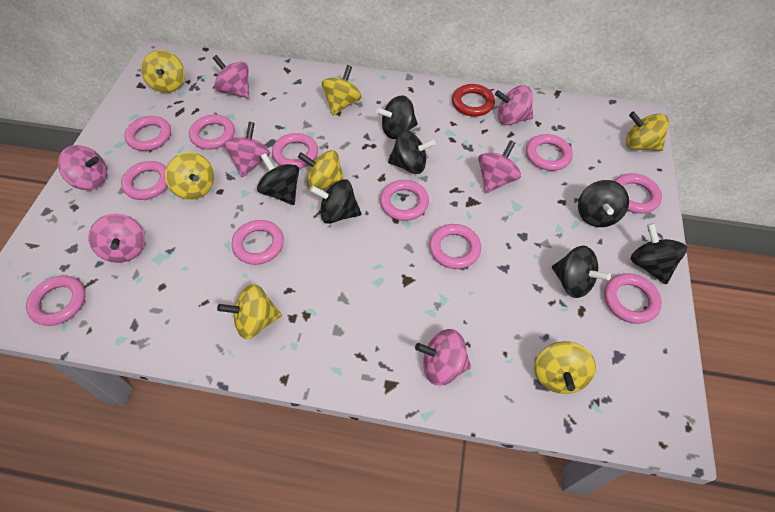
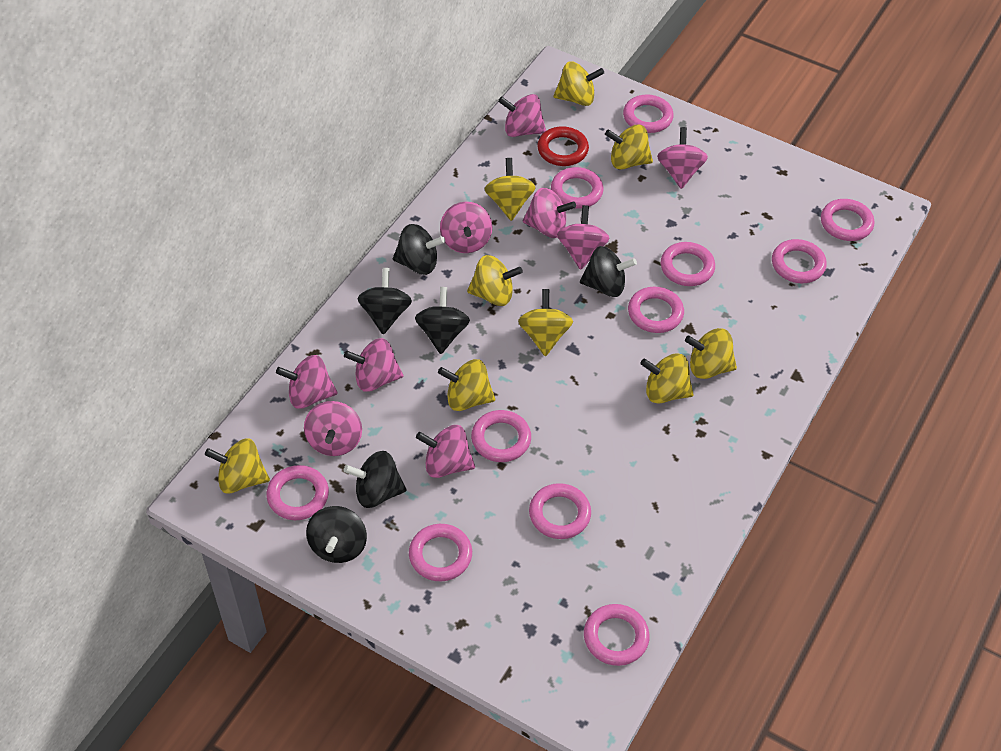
black spinning top: 7 -> 6
pink spinning top: 7 -> 9
yellow spinning top: 7 -> 9

